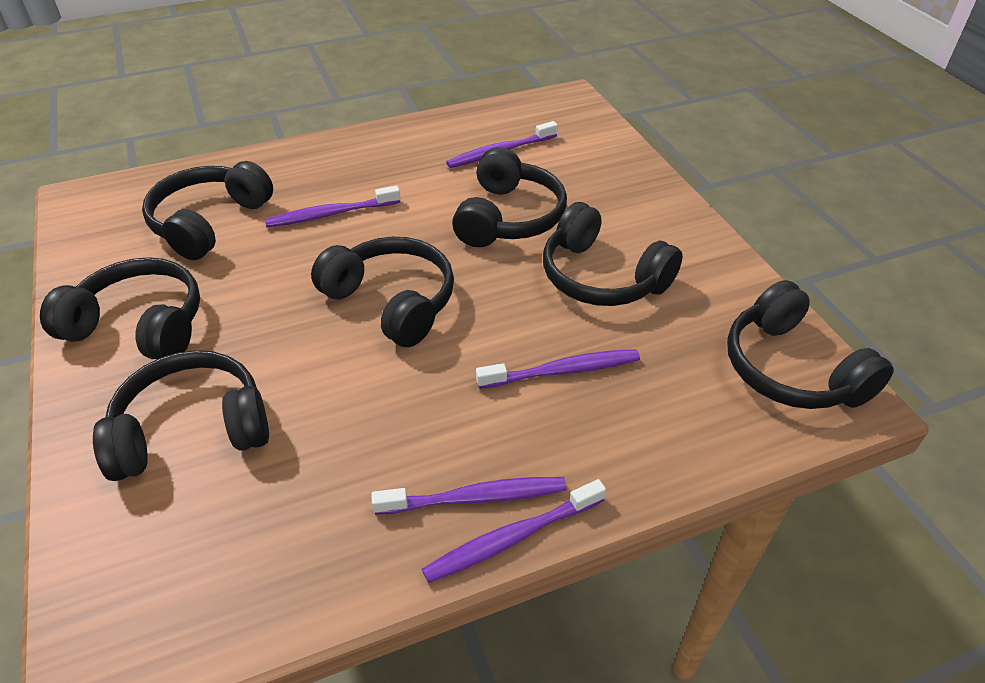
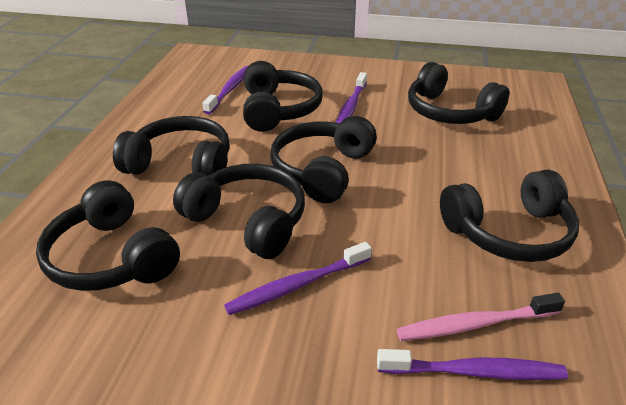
pink toothbrush: 0 -> 1
purple toothbrush: 5 -> 4

